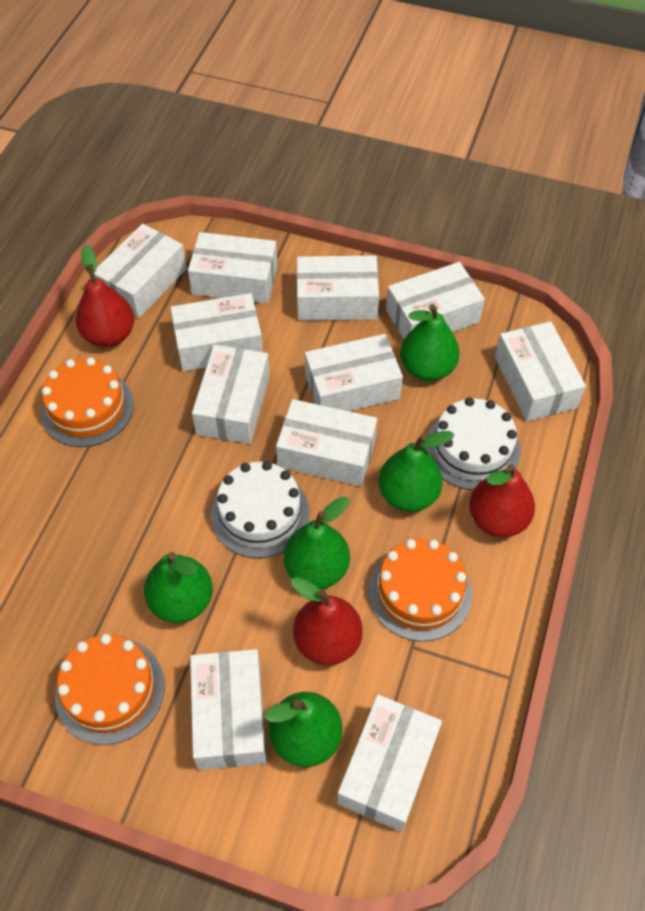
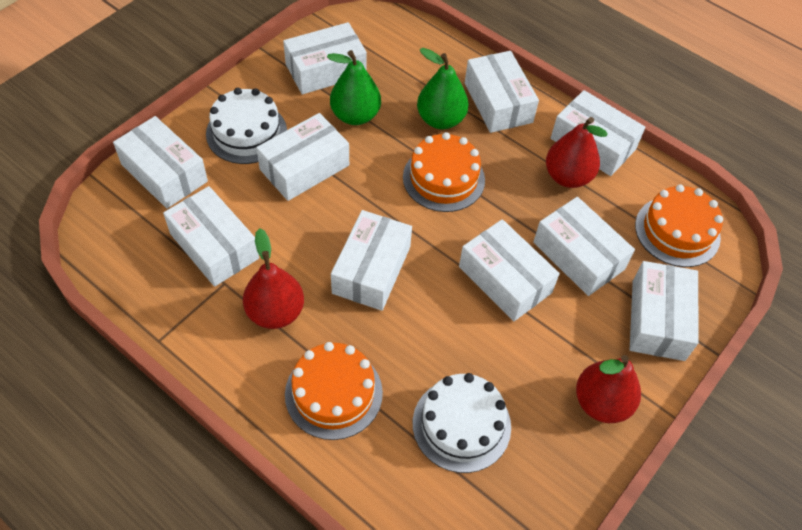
green pear: 5 -> 2
white box: 11 -> 10

